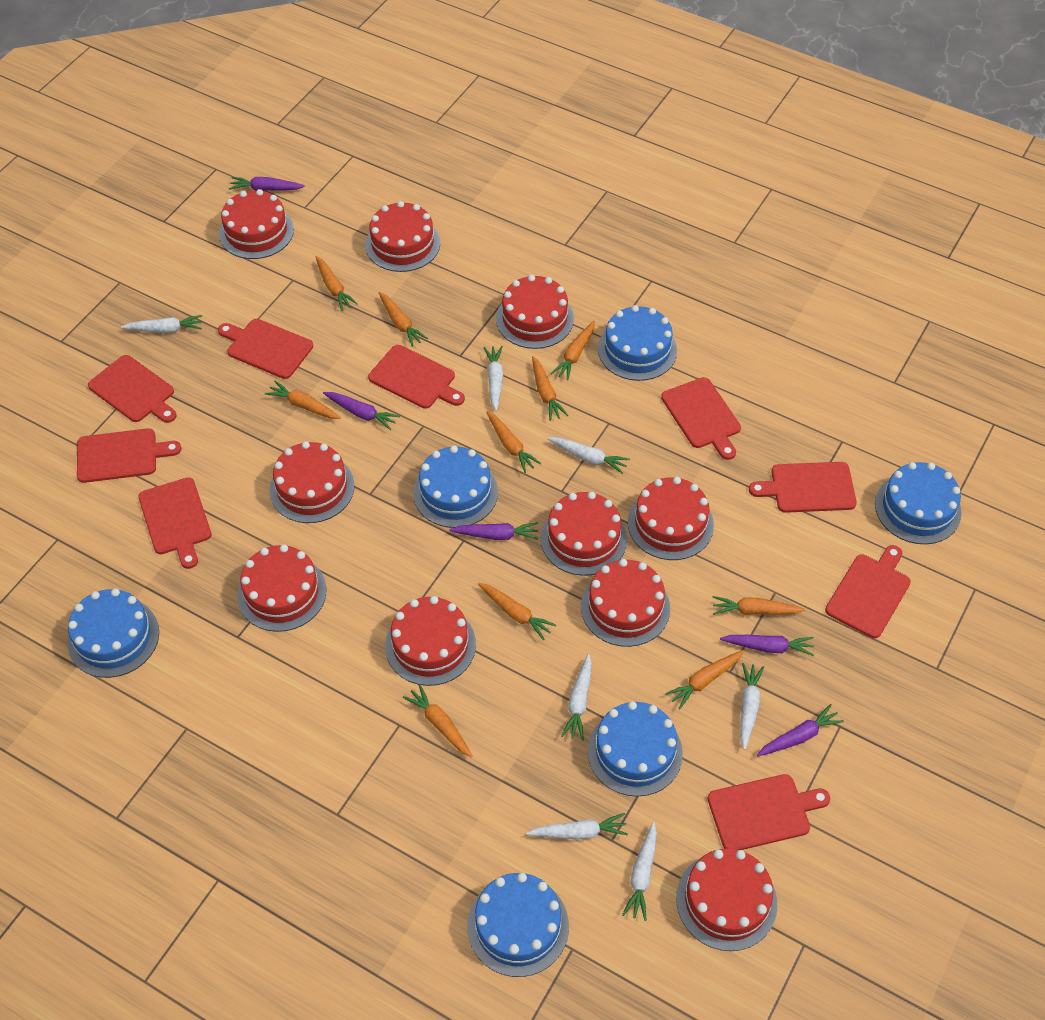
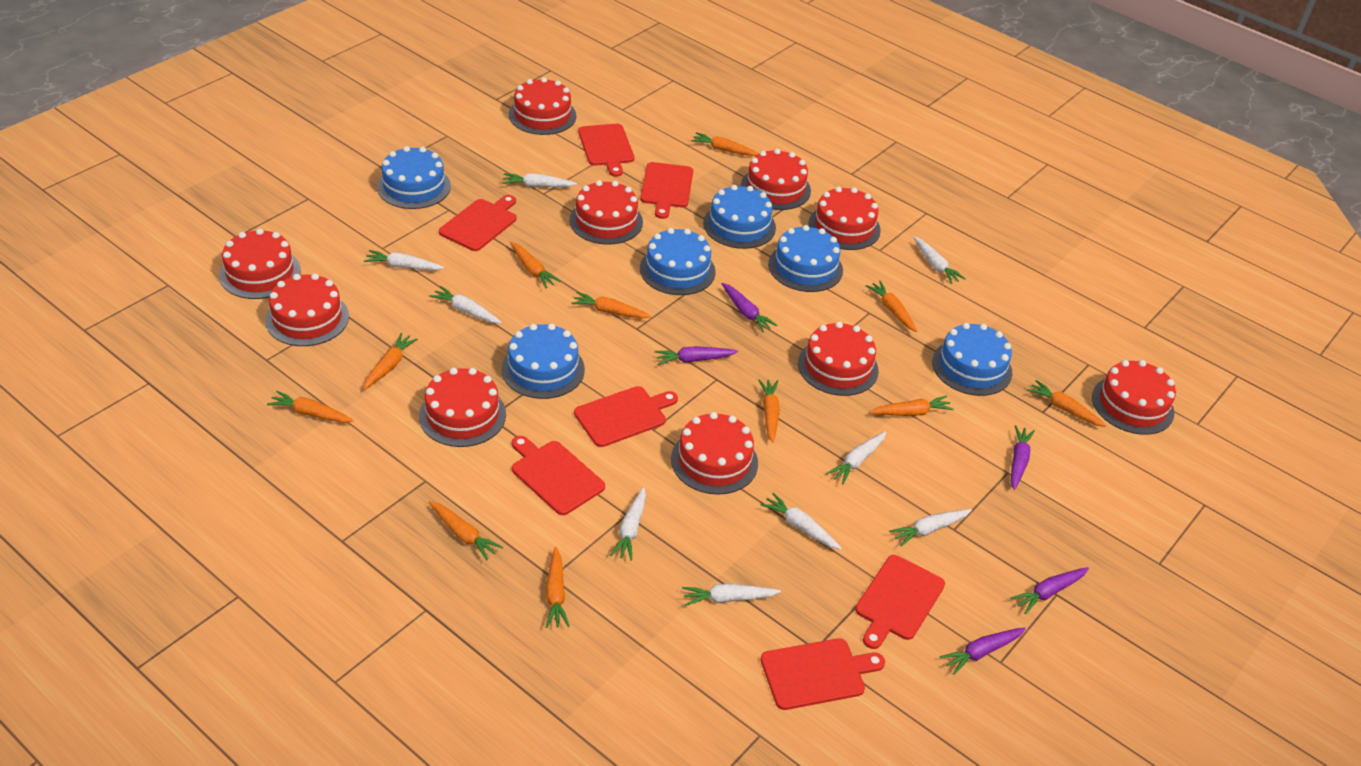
orange carrot: 10 -> 11
red cutting board: 9 -> 7
white carrot: 7 -> 9

